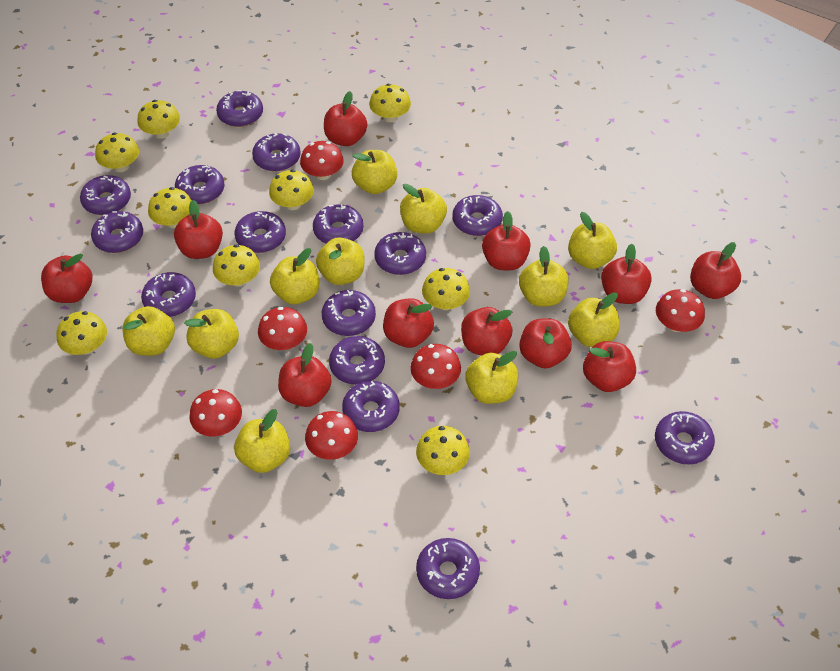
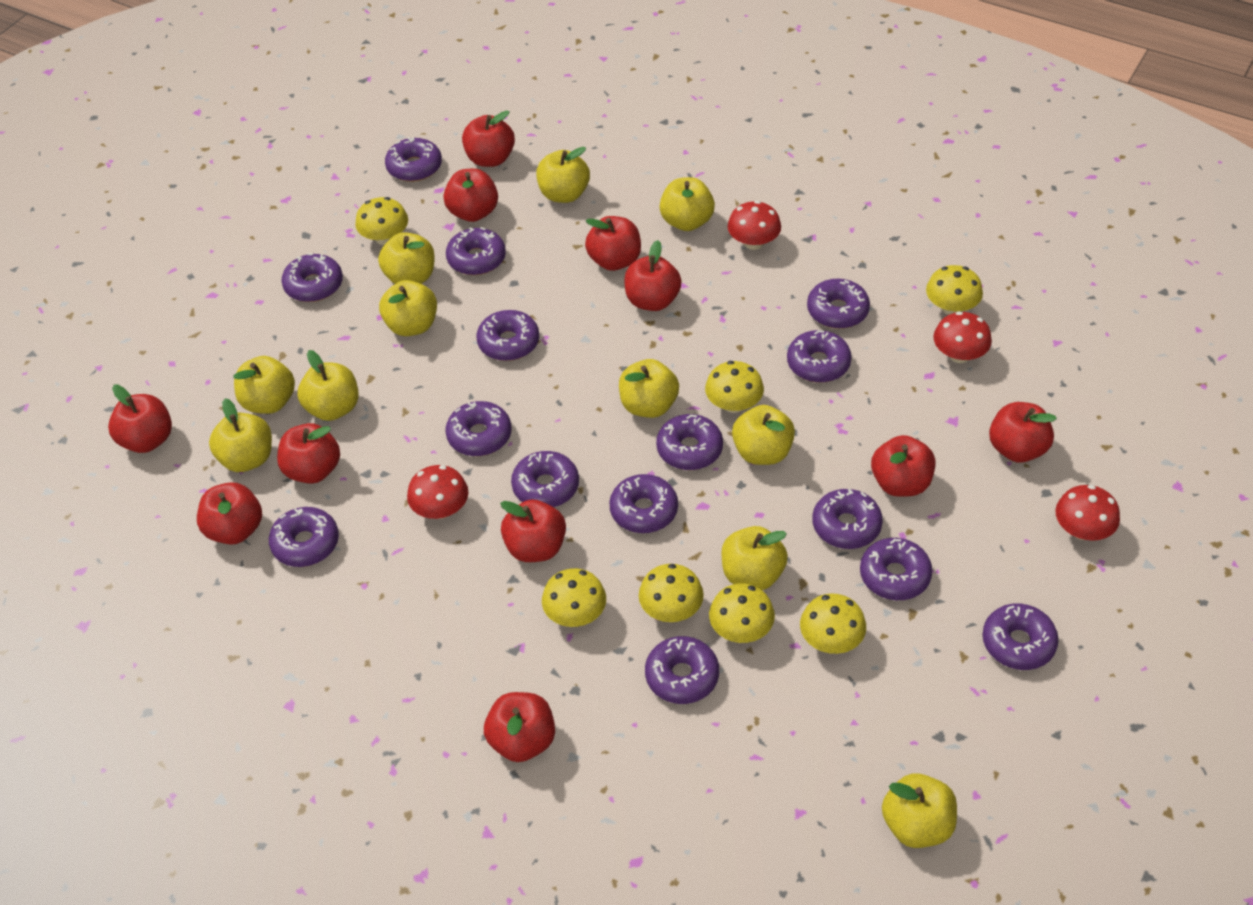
red mushroom: 6 -> 4
yellow mushroom: 9 -> 7

